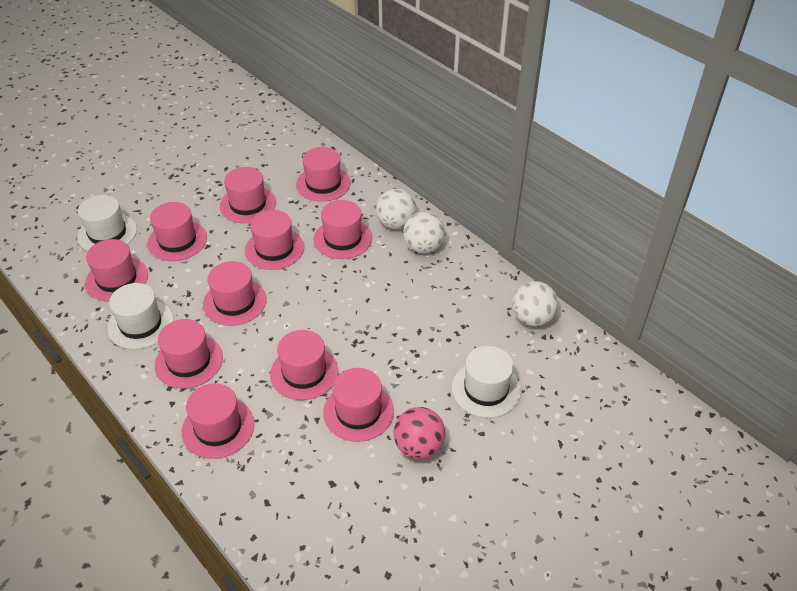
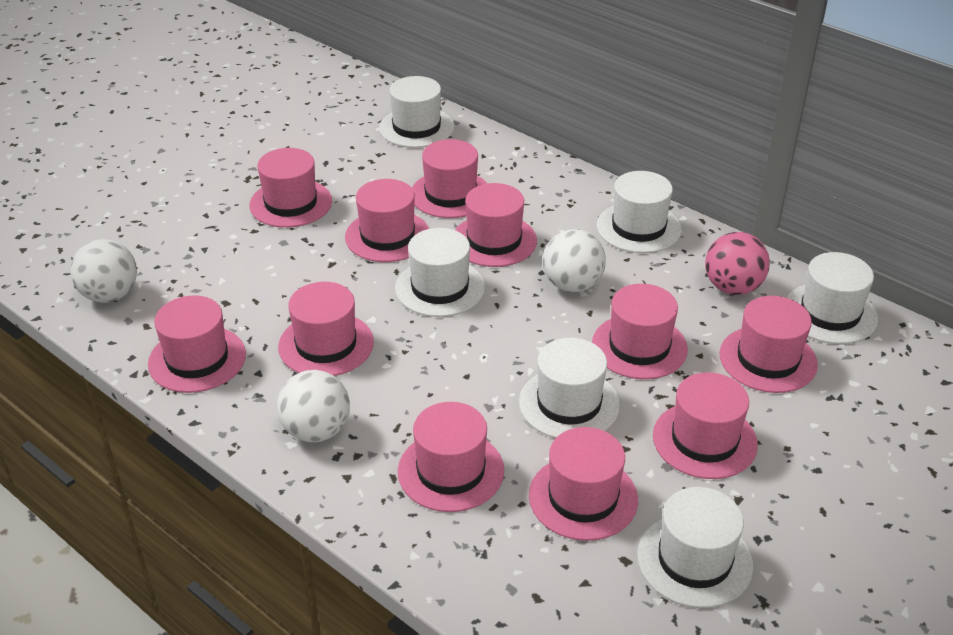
white hat: 3 -> 6

